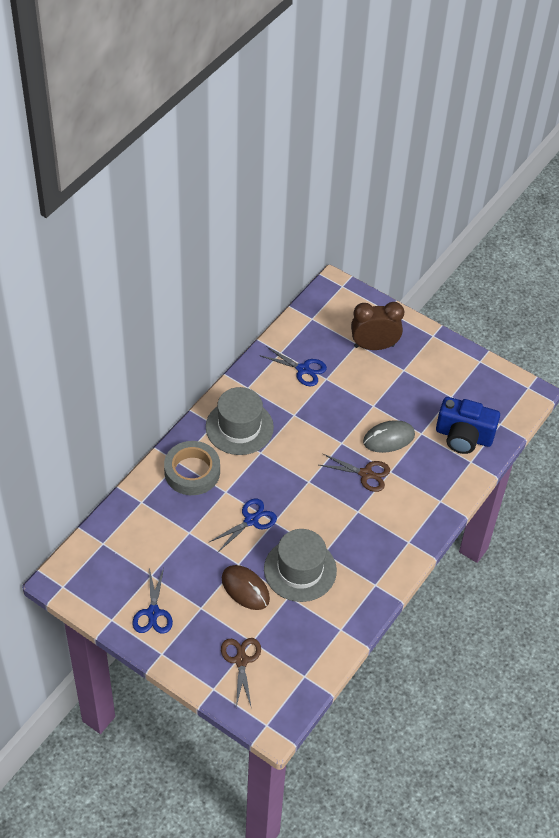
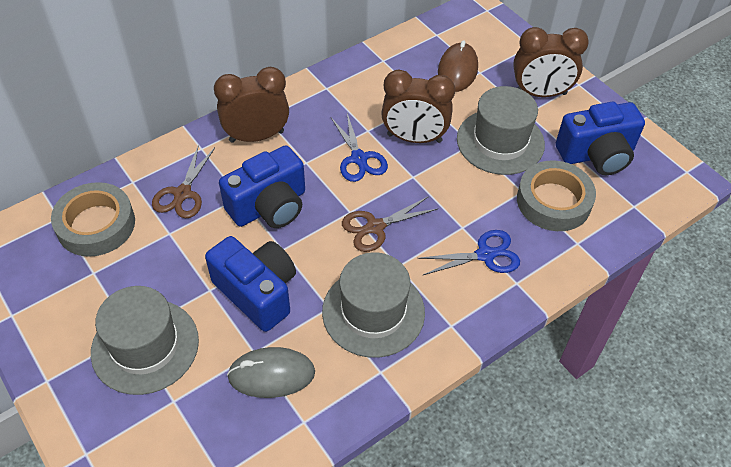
blue camera: 1 -> 3
blue scissors: 3 -> 2
brown clock: 1 -> 3
grey hat: 2 -> 3
grey tape: 1 -> 2

